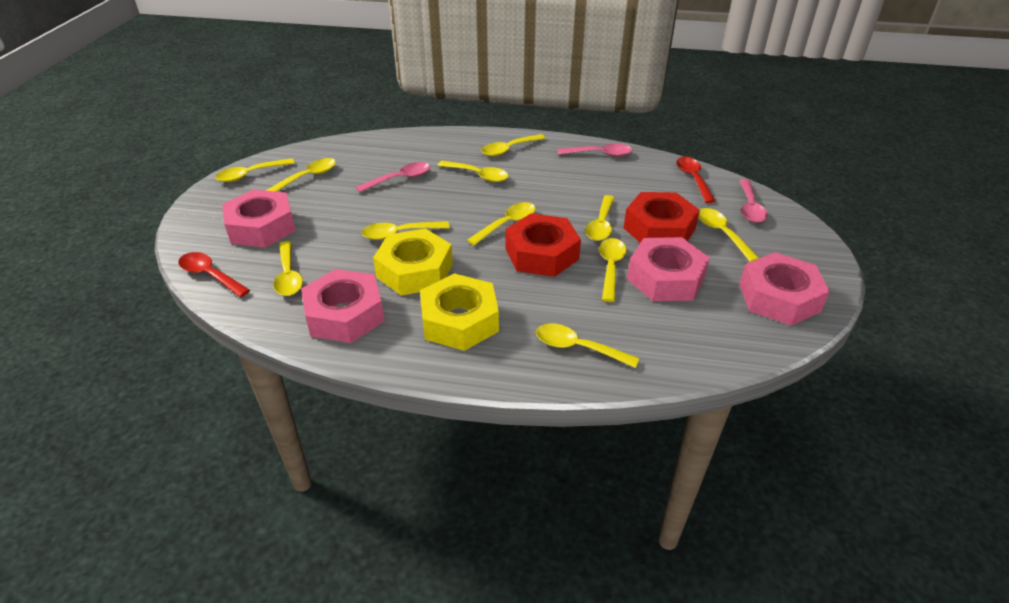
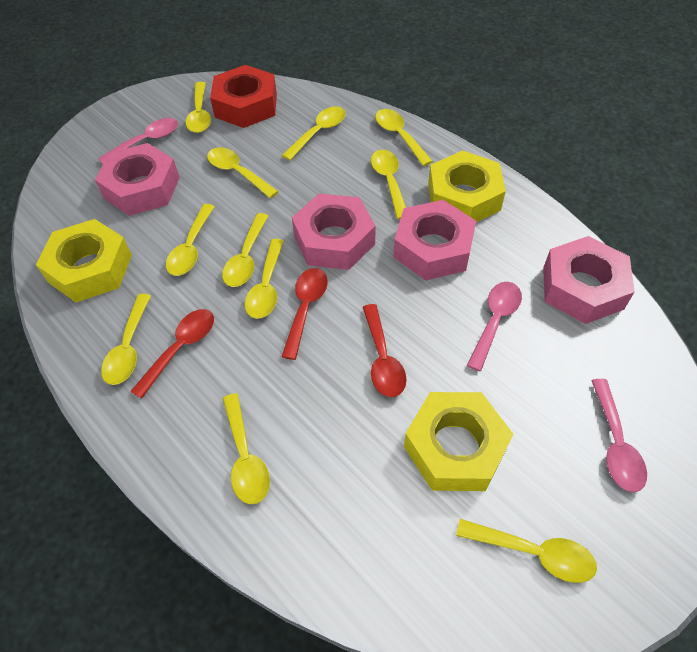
red nut: 2 -> 1
red spoon: 2 -> 3
yellow nut: 2 -> 3

